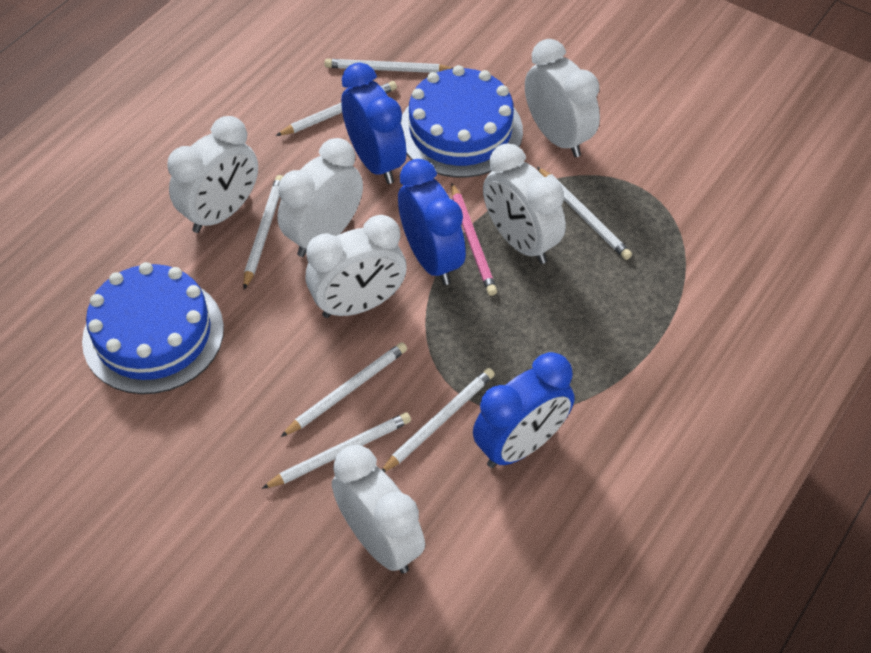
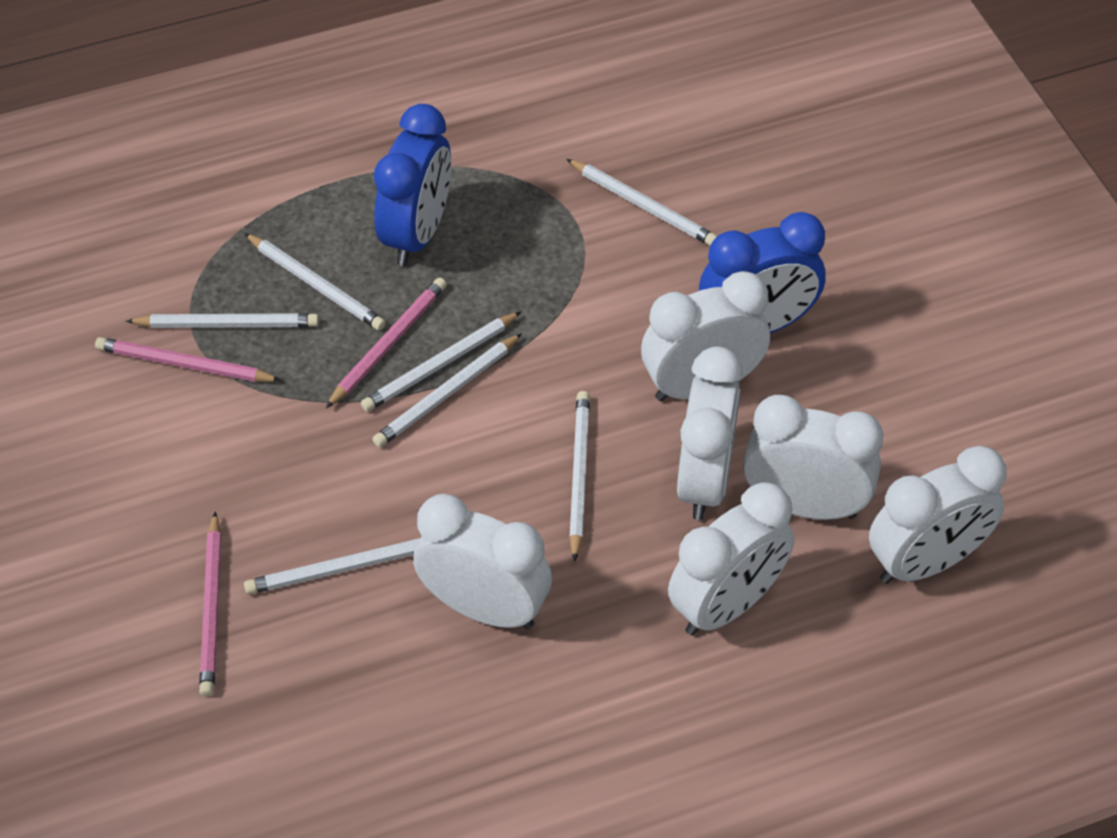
blue cake: 2 -> 0
blue clock: 3 -> 2
pink pencil: 1 -> 3

